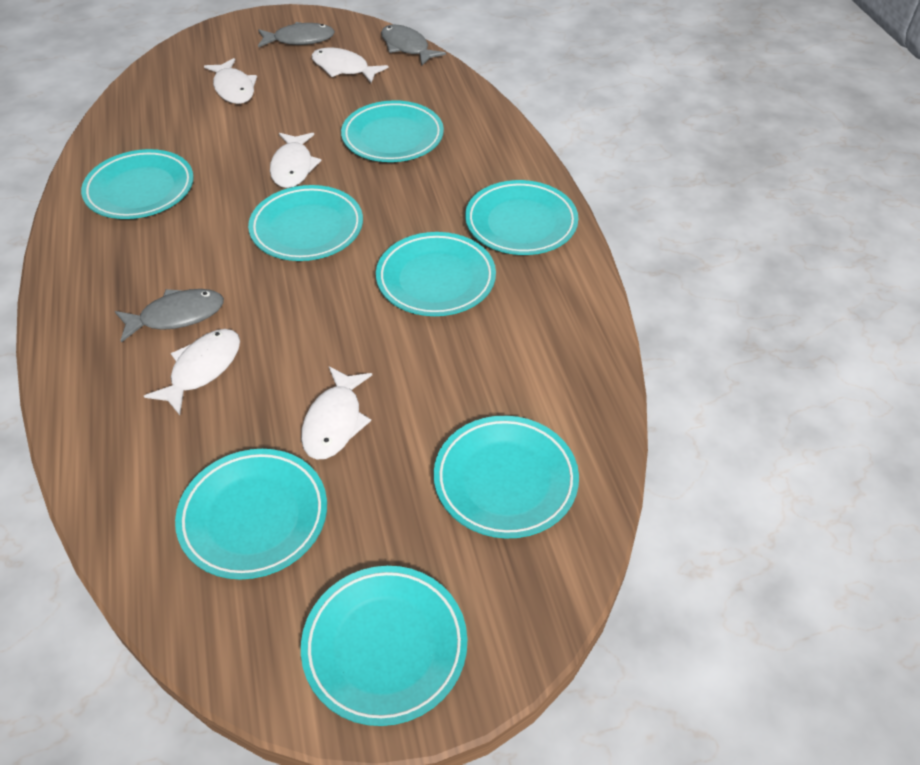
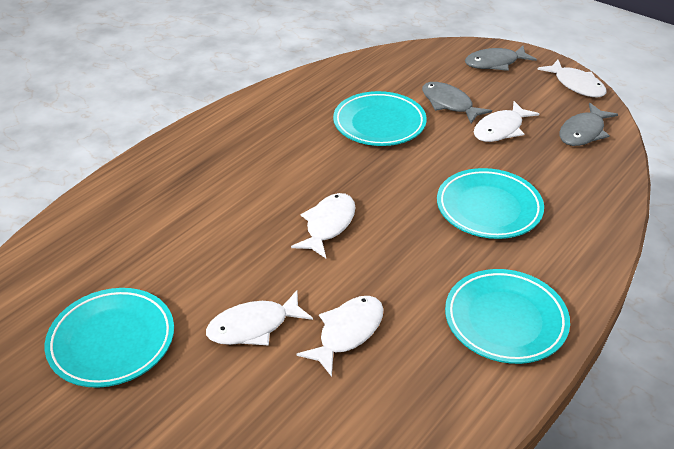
turquoise plate: 8 -> 4

